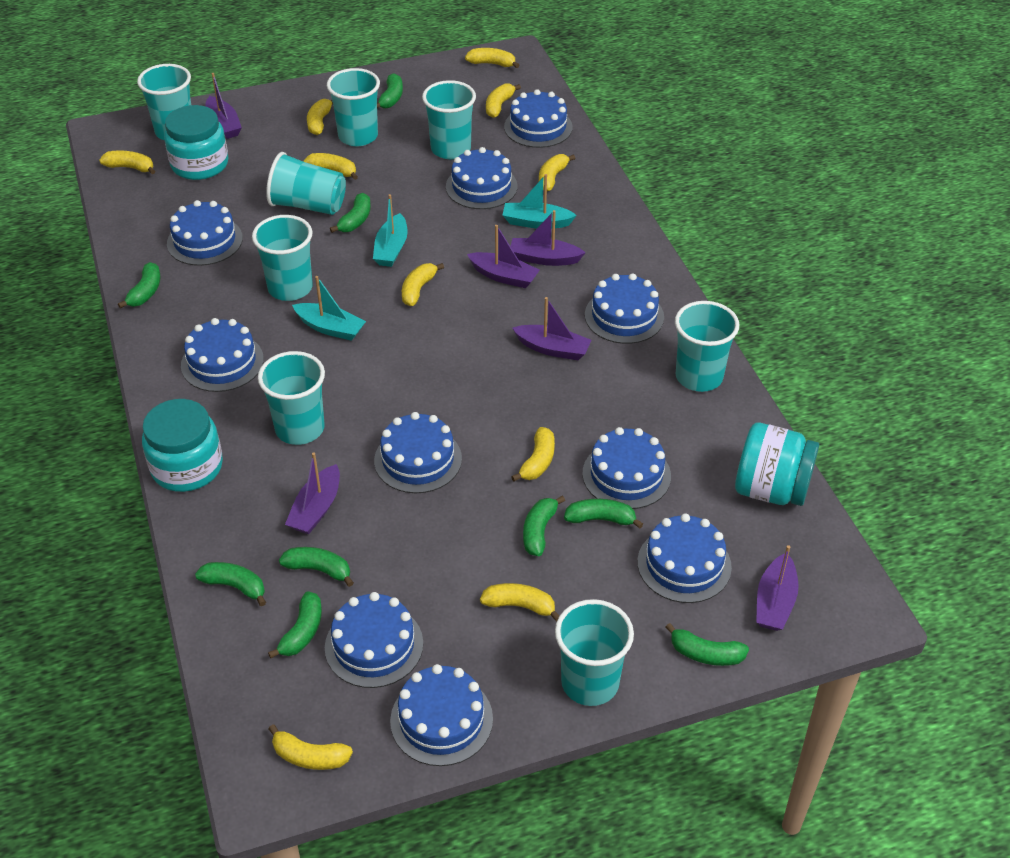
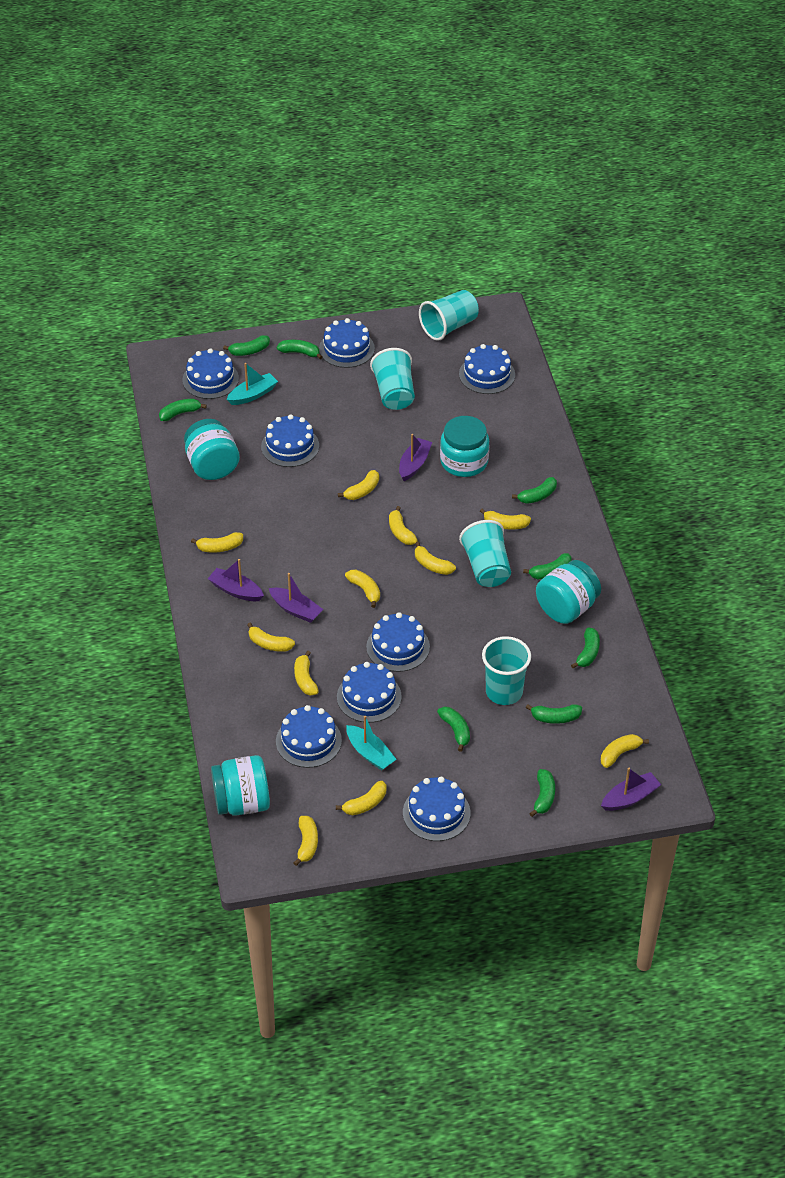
blue cake: 10 -> 8
purple boat: 6 -> 4
turquoise boat: 3 -> 2
turquoise cup: 8 -> 4
turquoise jar: 3 -> 4
yellow banana: 10 -> 11

